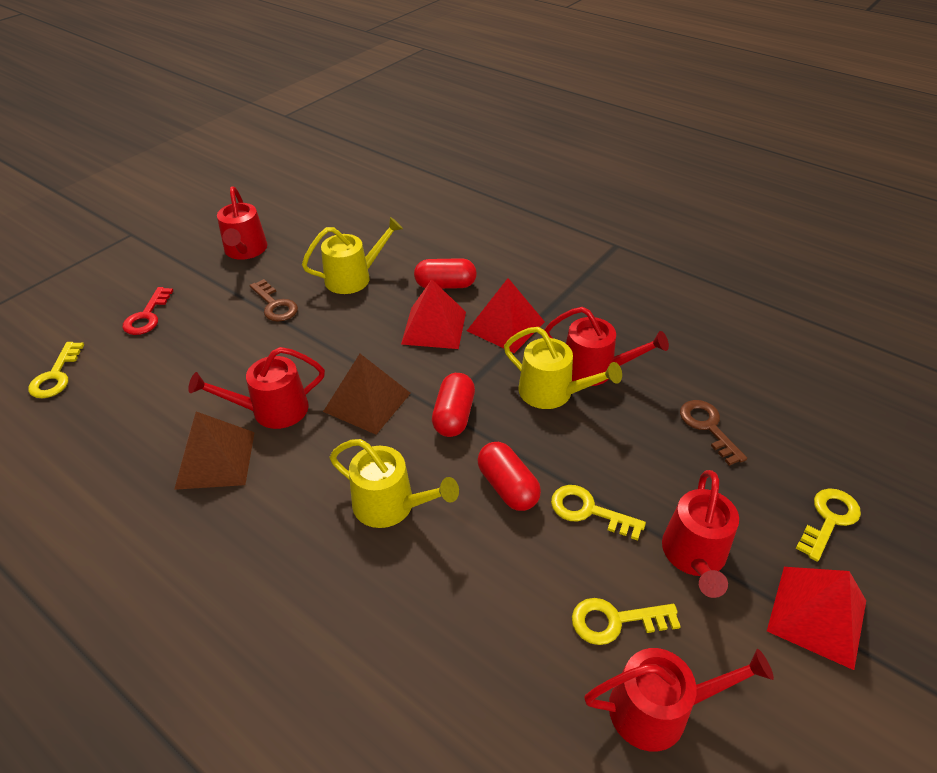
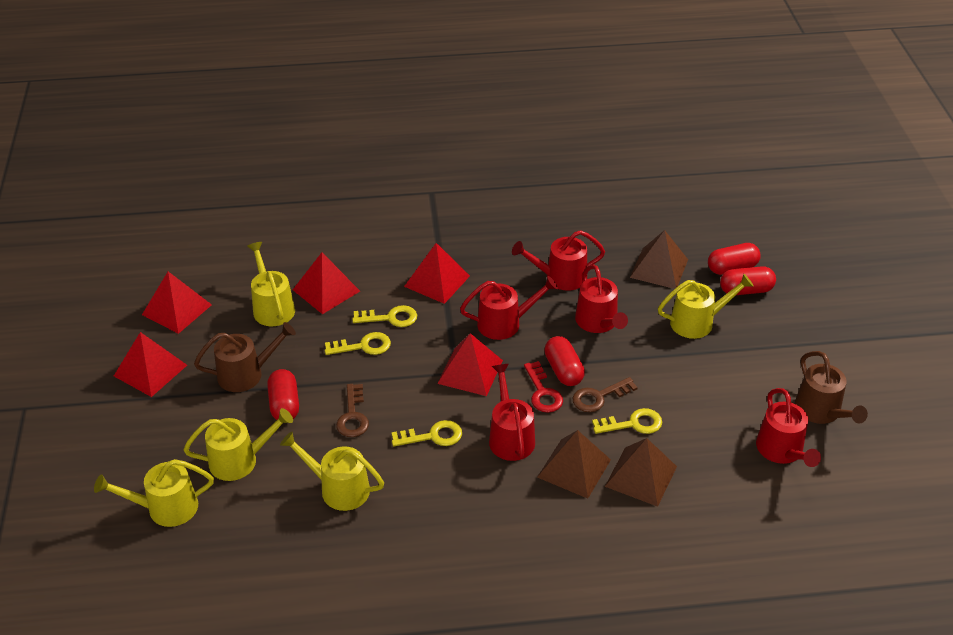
brown pyramid: 2 -> 3
brown watering can: 0 -> 2
red capsule: 3 -> 4
red pyramid: 3 -> 5
yellow watering can: 3 -> 5

